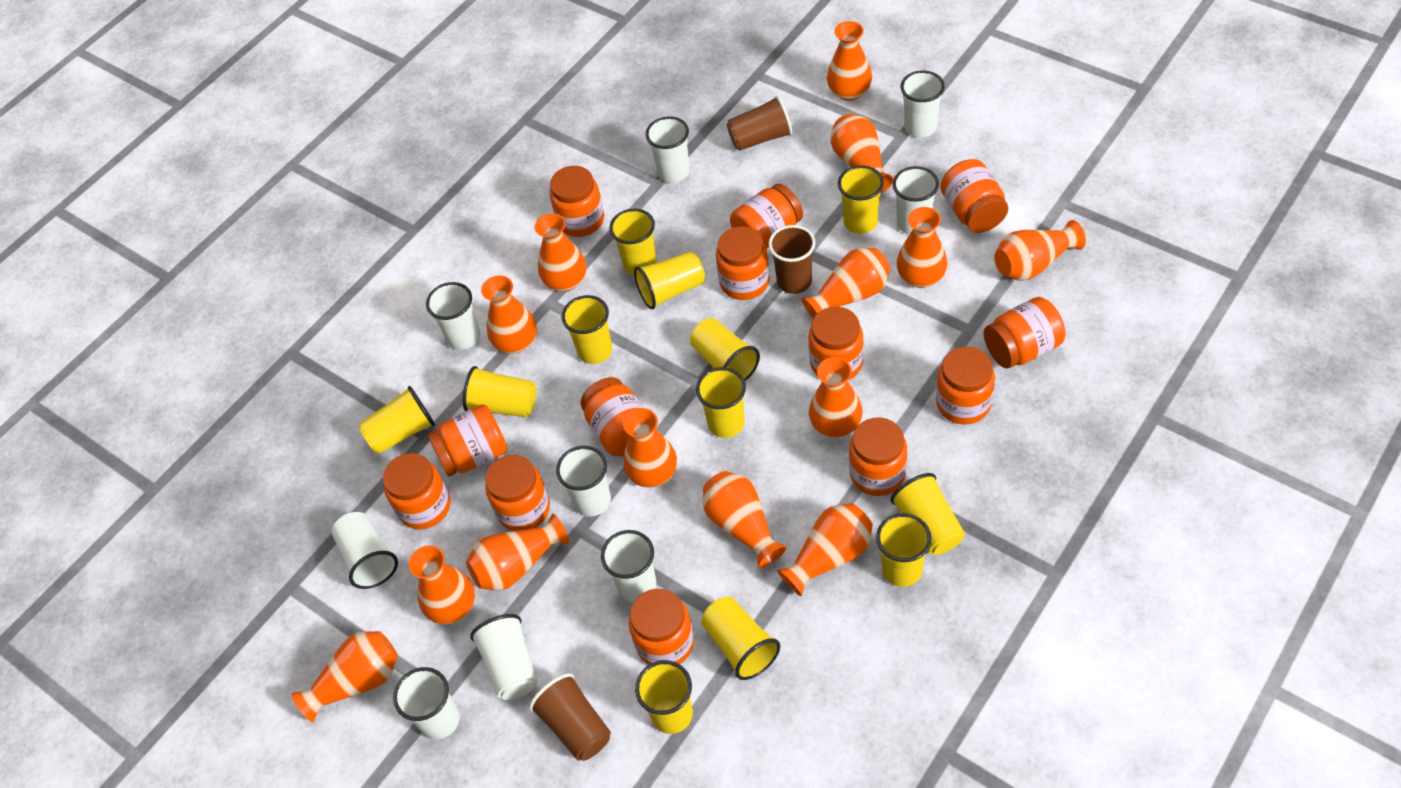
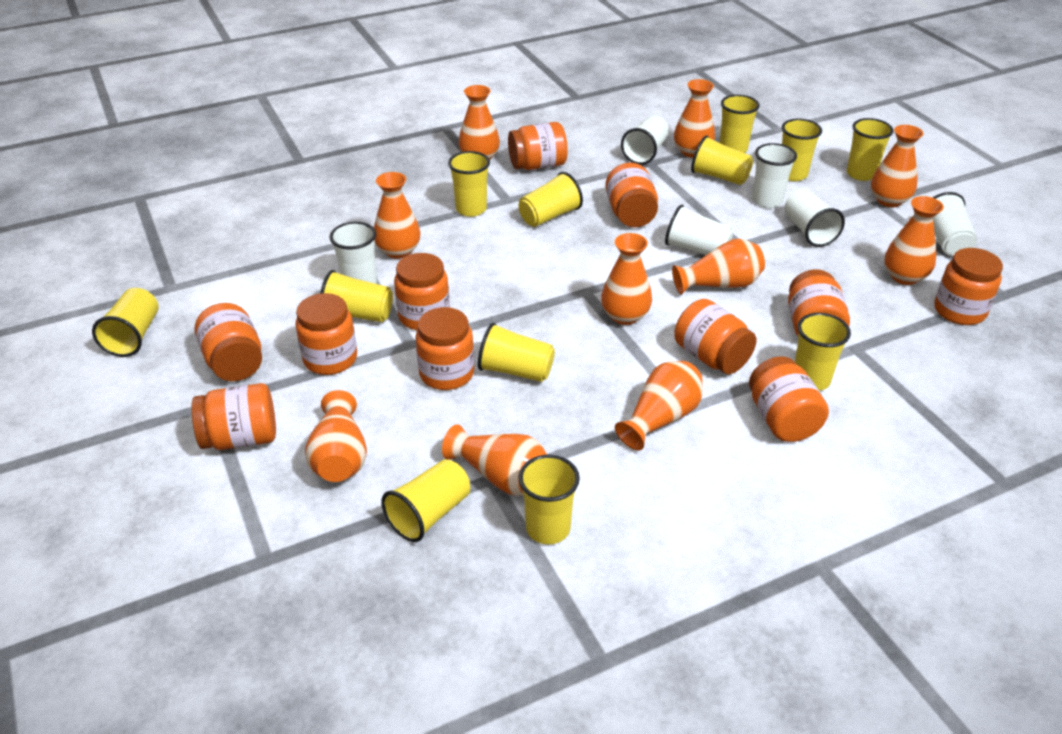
brown cup: 3 -> 0
orange jar: 13 -> 11
orange vase: 14 -> 10
white cup: 9 -> 6

